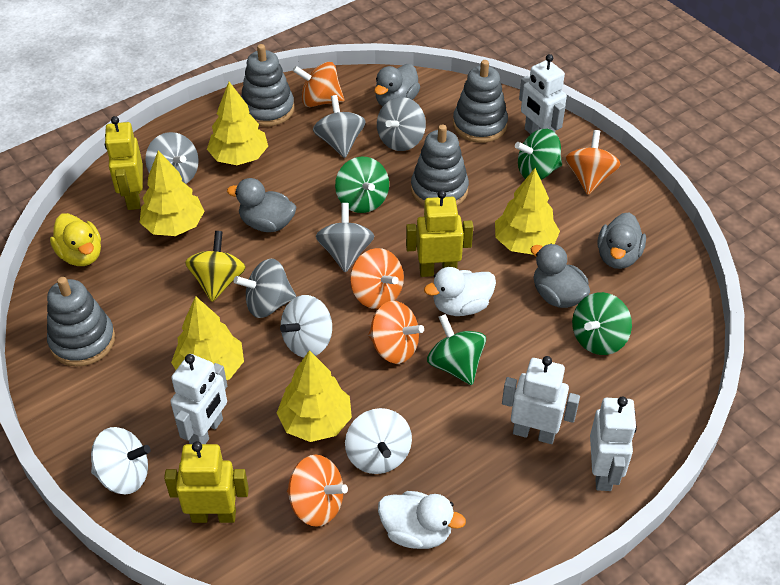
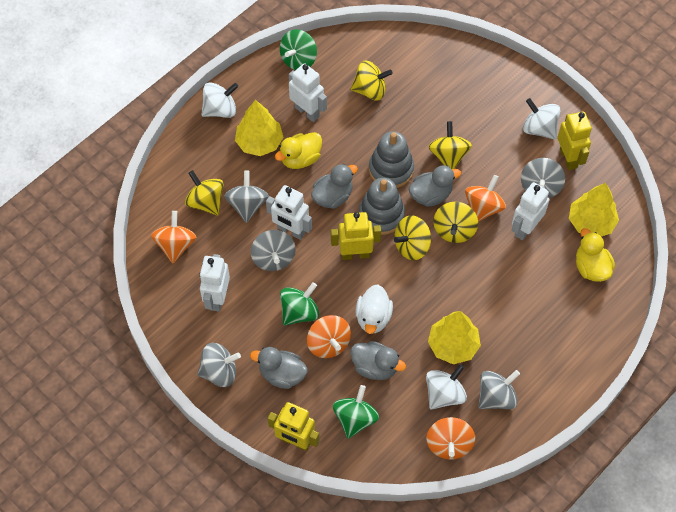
green spinning top: 4 -> 3
grey stacking toy: 4 -> 2
orange spinning top: 5 -> 4
white duck: 2 -> 1
yellow duck: 1 -> 2
yellow spinning top: 1 -> 5
yellow tree: 5 -> 3

